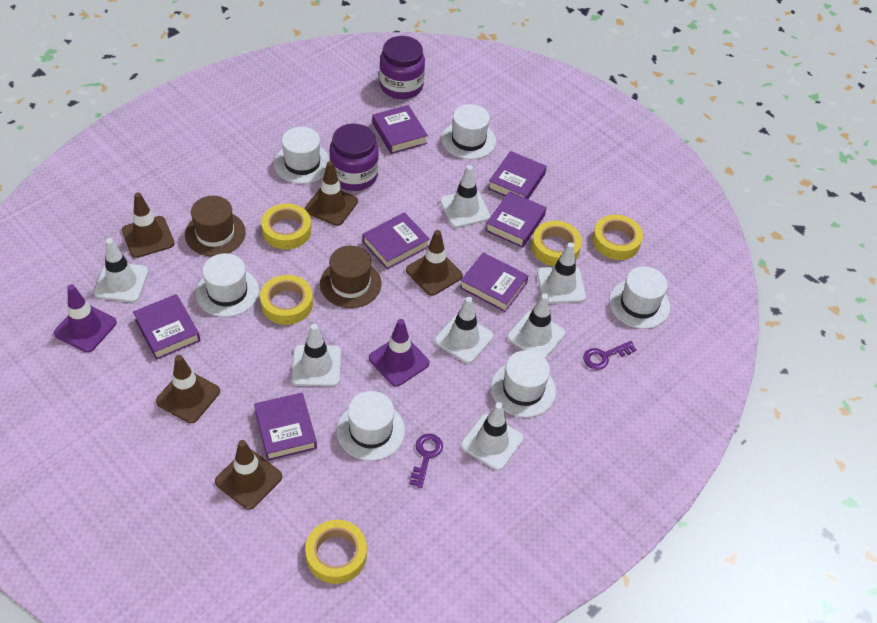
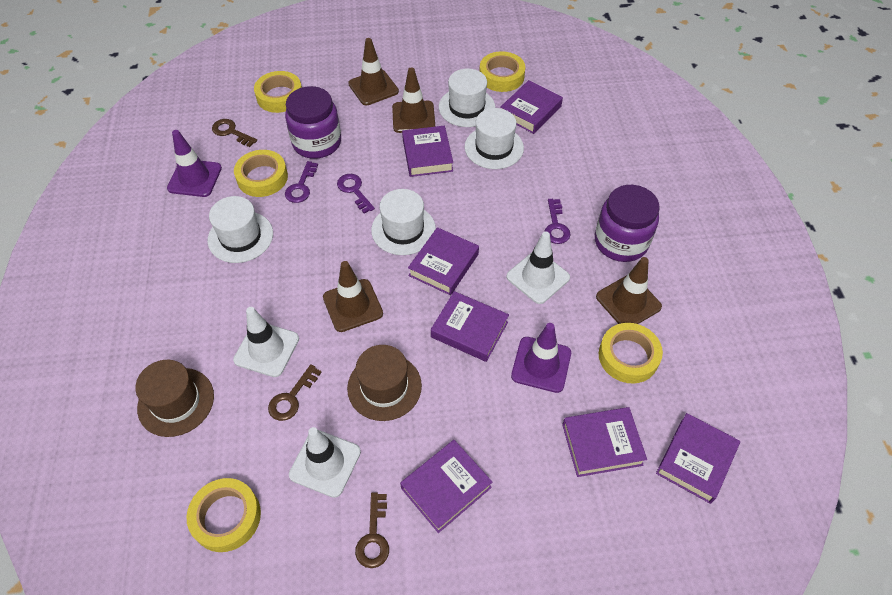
brown key: 0 -> 3
brown traffic cone: 5 -> 4
purple key: 2 -> 3
white hat: 6 -> 4
white traffic cone: 7 -> 3

